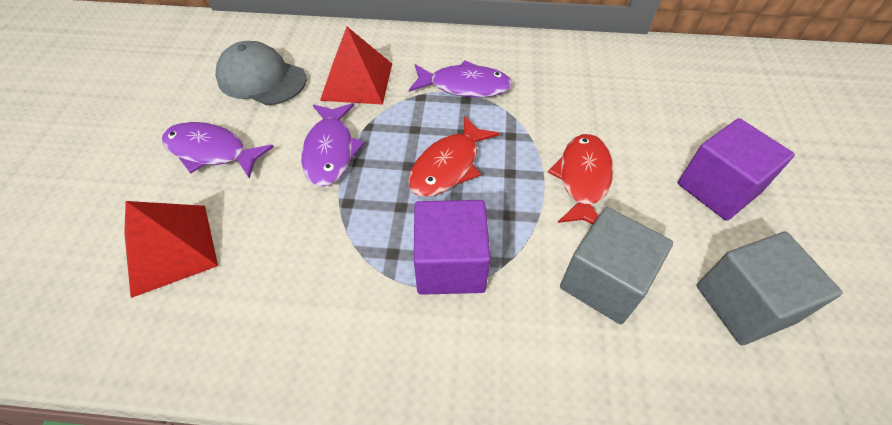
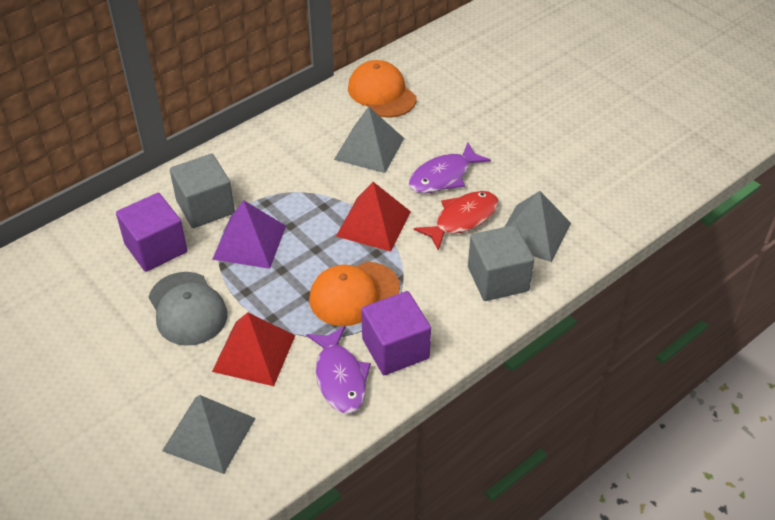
grey pyramid: 0 -> 3
orange cap: 0 -> 2
purple fish: 3 -> 2
purple pyramid: 0 -> 1
red fish: 2 -> 1

